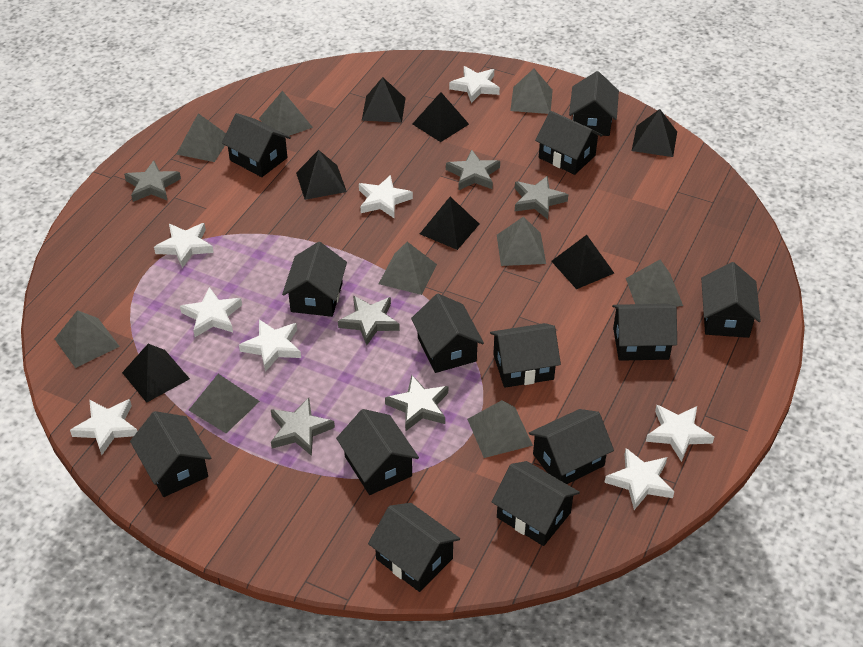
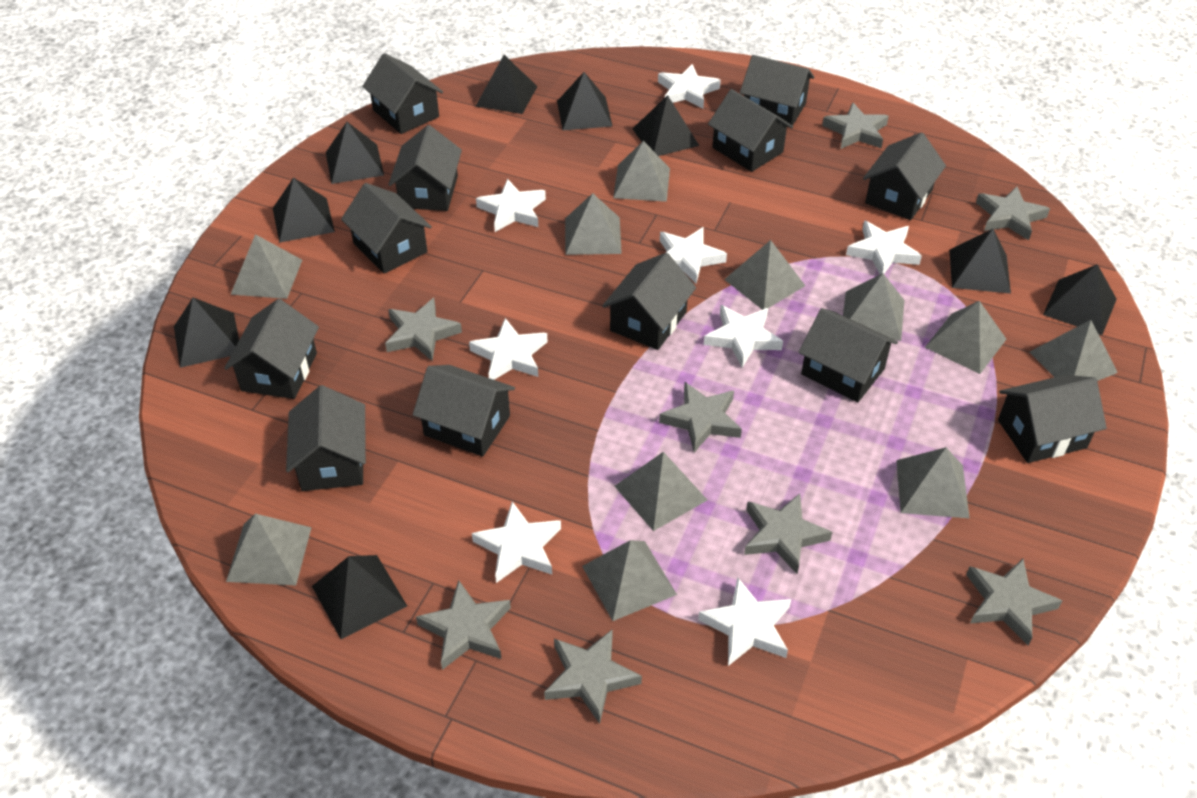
black house: 13 -> 12
black pyramid: 7 -> 9
grey pyramid: 9 -> 11
grey star: 6 -> 8

